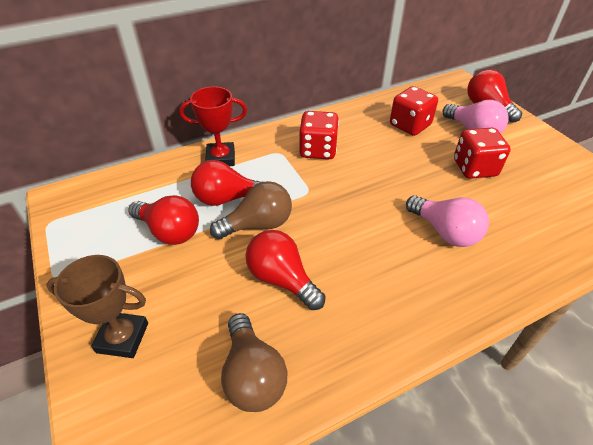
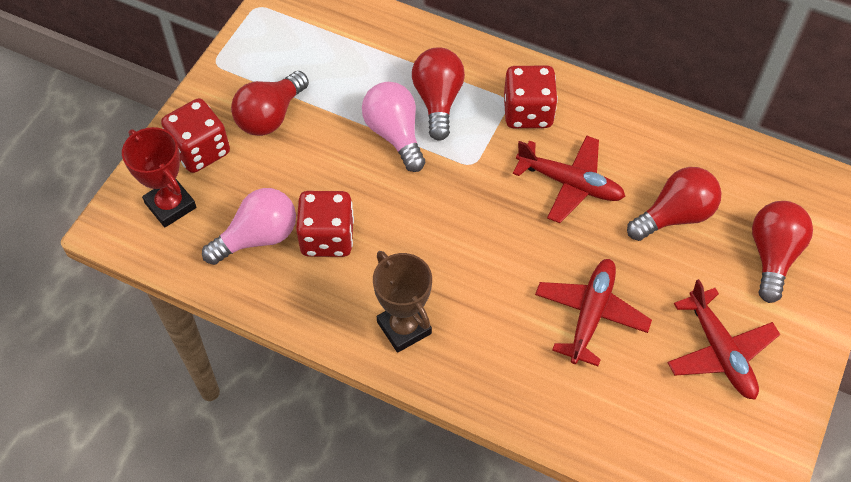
brown light bulb: 2 -> 0
red plane: 0 -> 3

